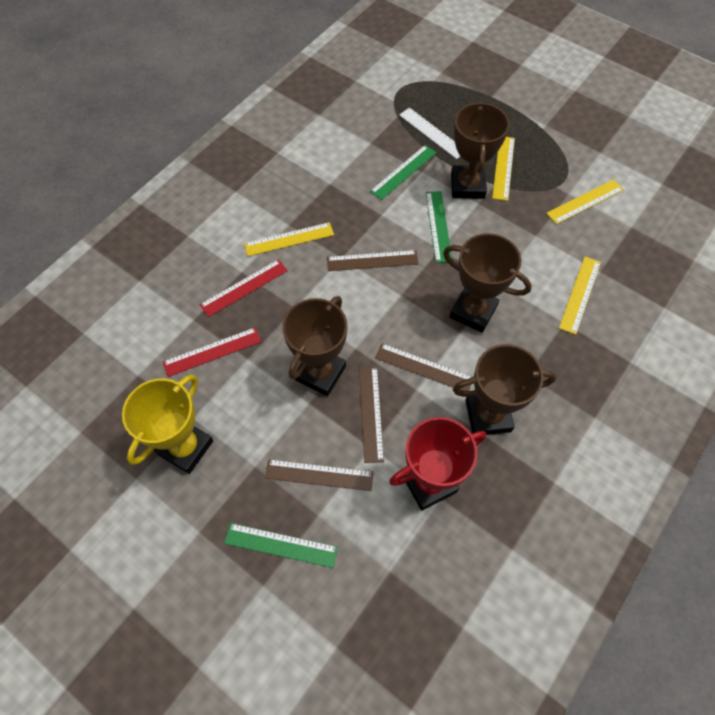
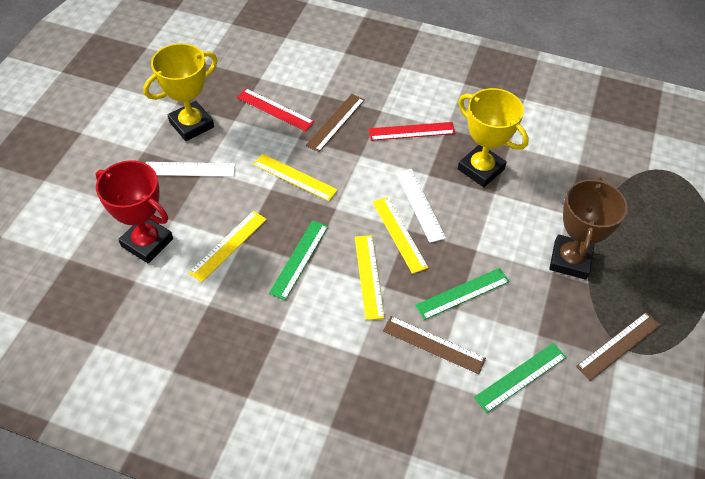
brown ruler: 4 -> 3
brown trophy: 4 -> 1
white ruler: 1 -> 2
yellow trophy: 1 -> 2

